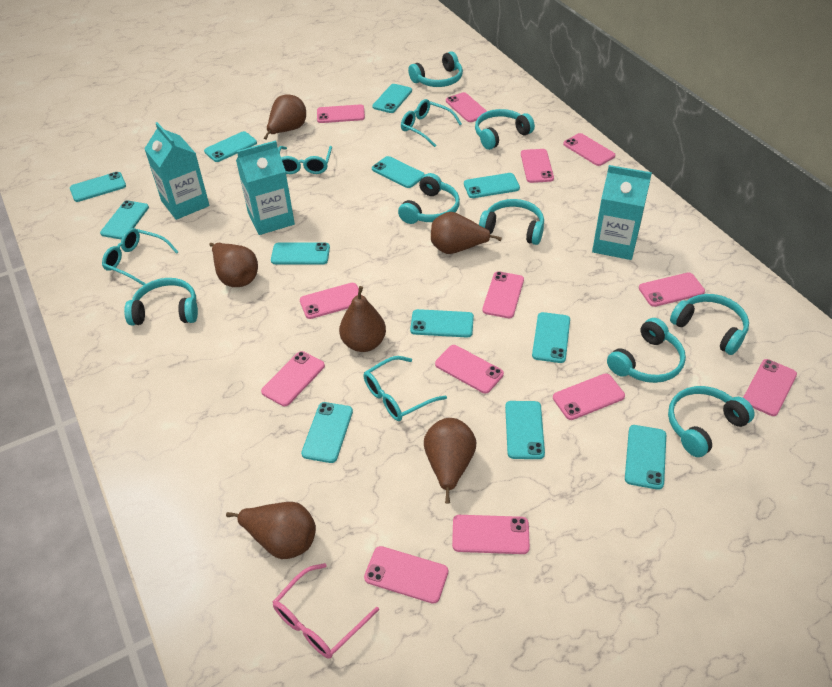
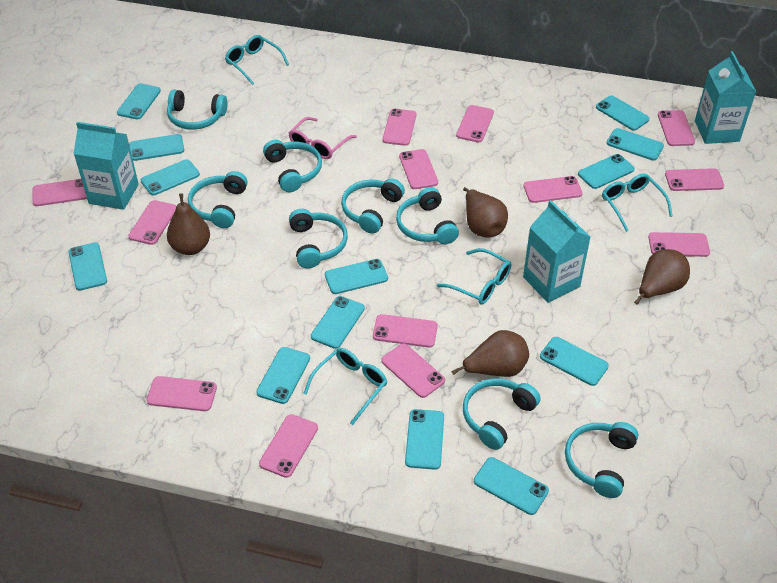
brown pear: 6 -> 4
turquoise phone: 12 -> 13

